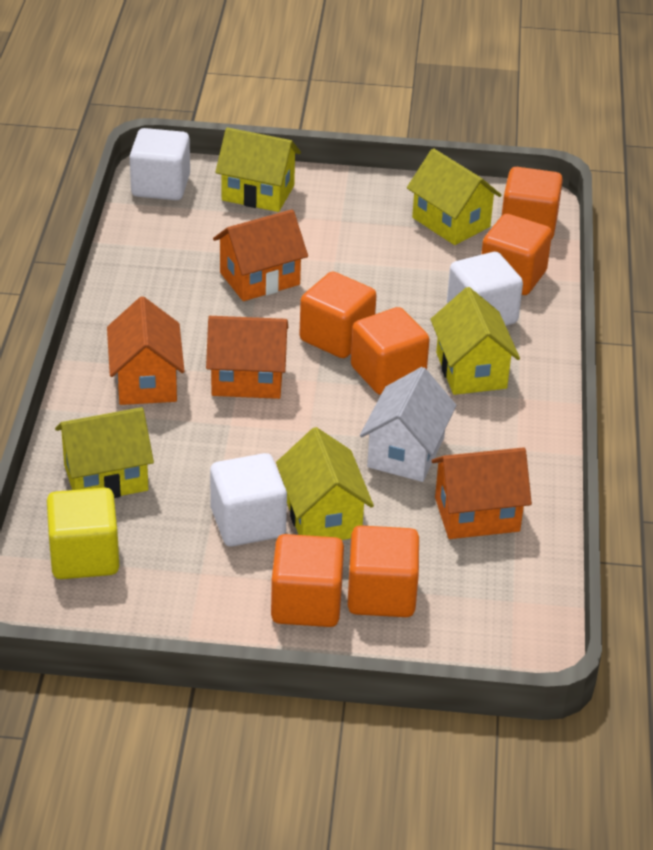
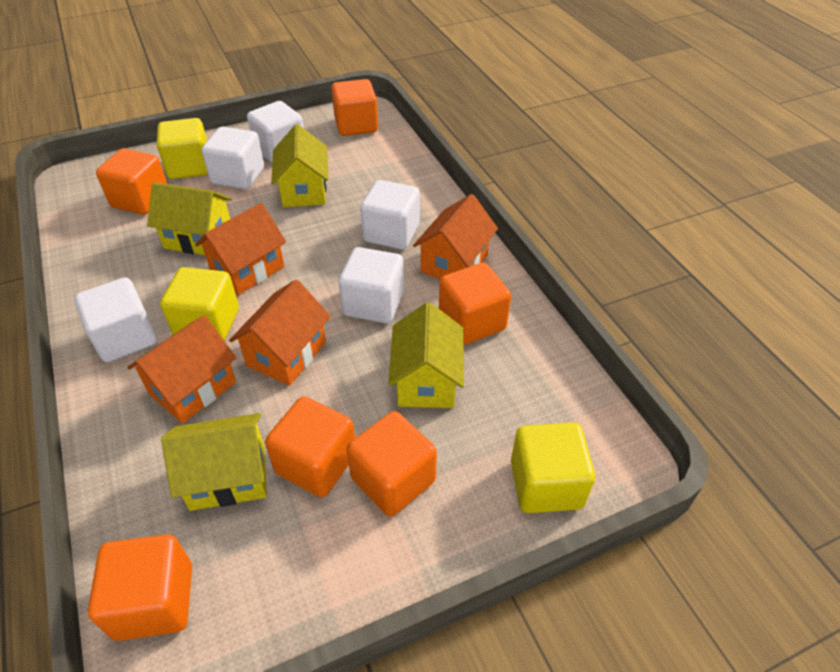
white cube: 3 -> 5
white house: 1 -> 0
yellow cube: 1 -> 3
yellow house: 5 -> 4

